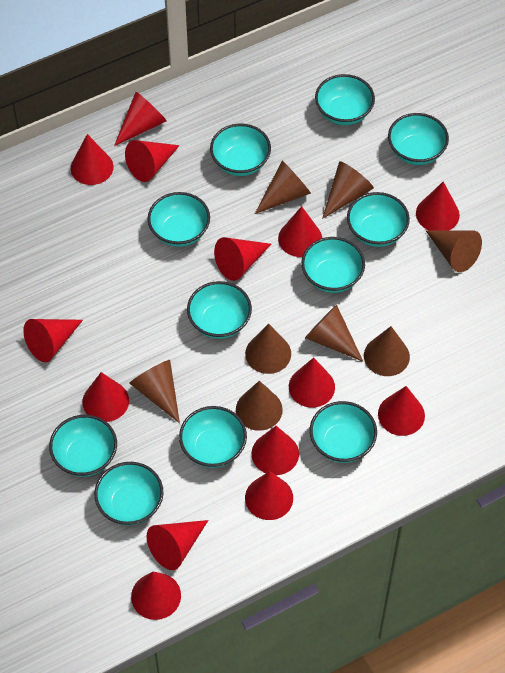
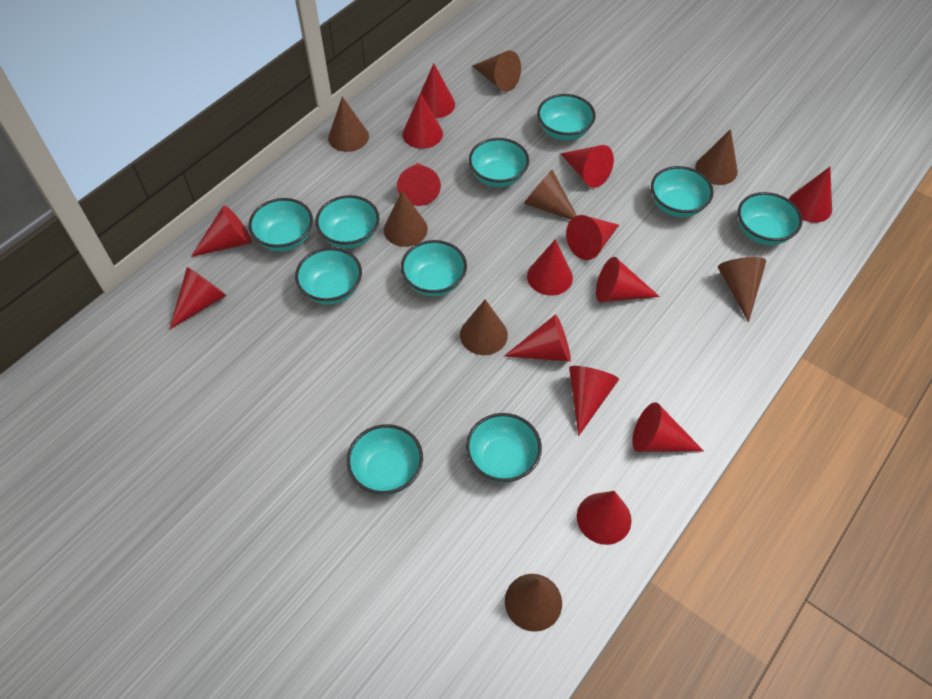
turquoise bowl: 11 -> 10

